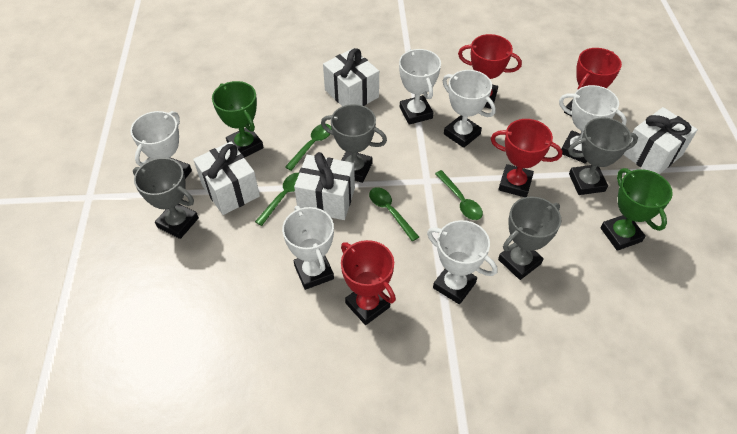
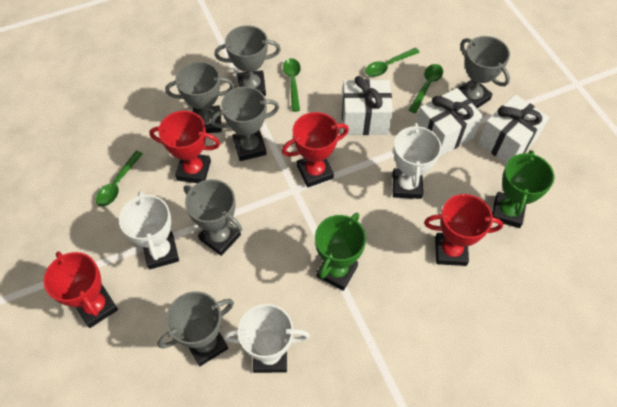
grey trophy: 4 -> 6
white gift: 4 -> 3
white trophy: 6 -> 3

